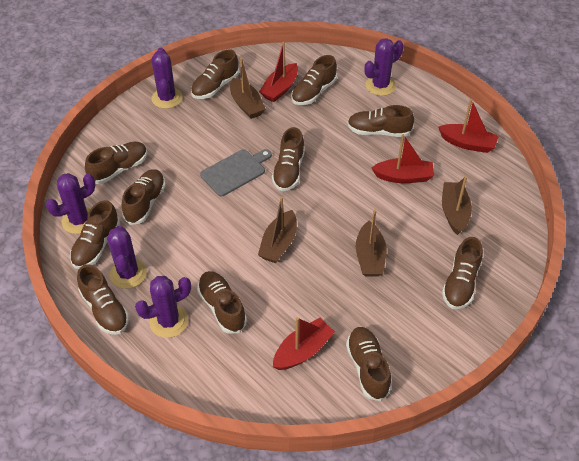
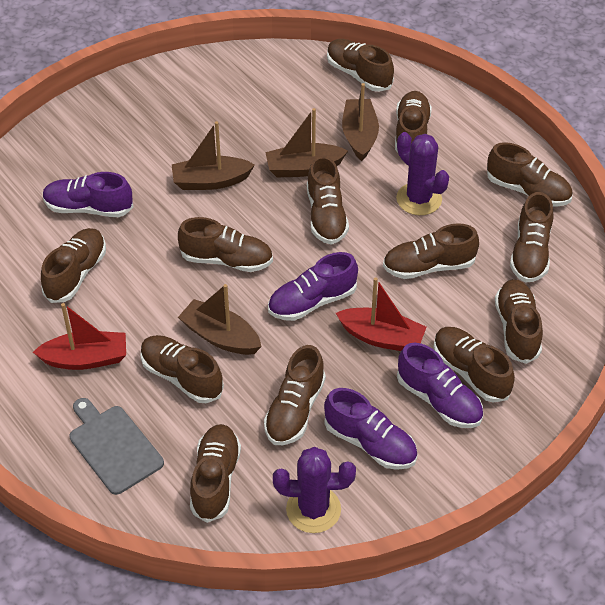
brown shoe: 11 -> 13
purple cactus: 5 -> 2
purple shoe: 0 -> 4
red boat: 4 -> 2

